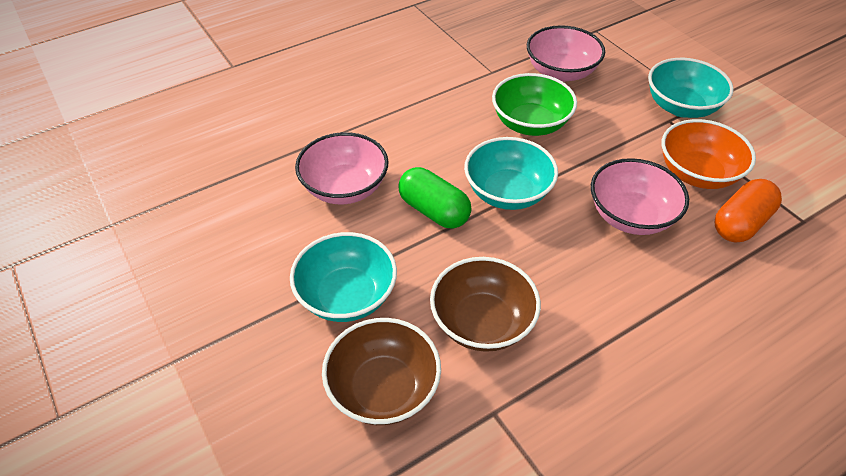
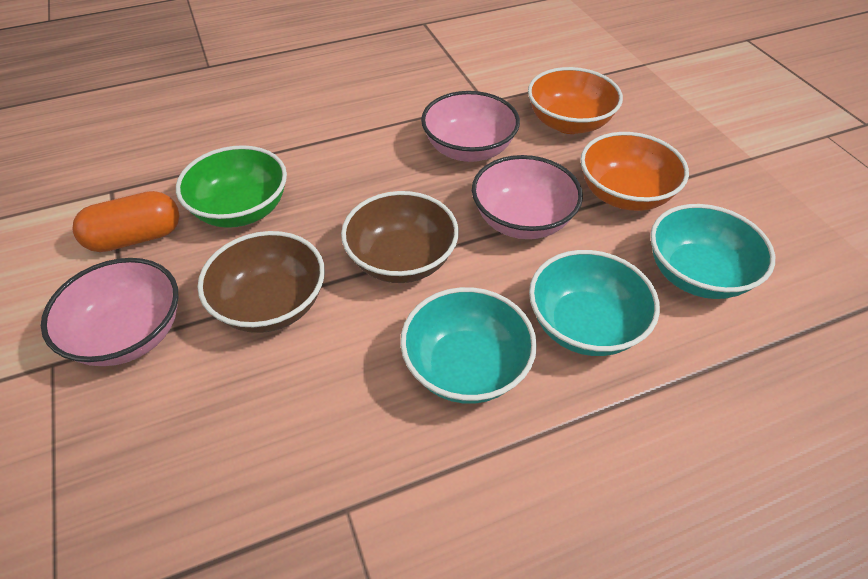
green capsule: 1 -> 0
orange bowl: 1 -> 2

